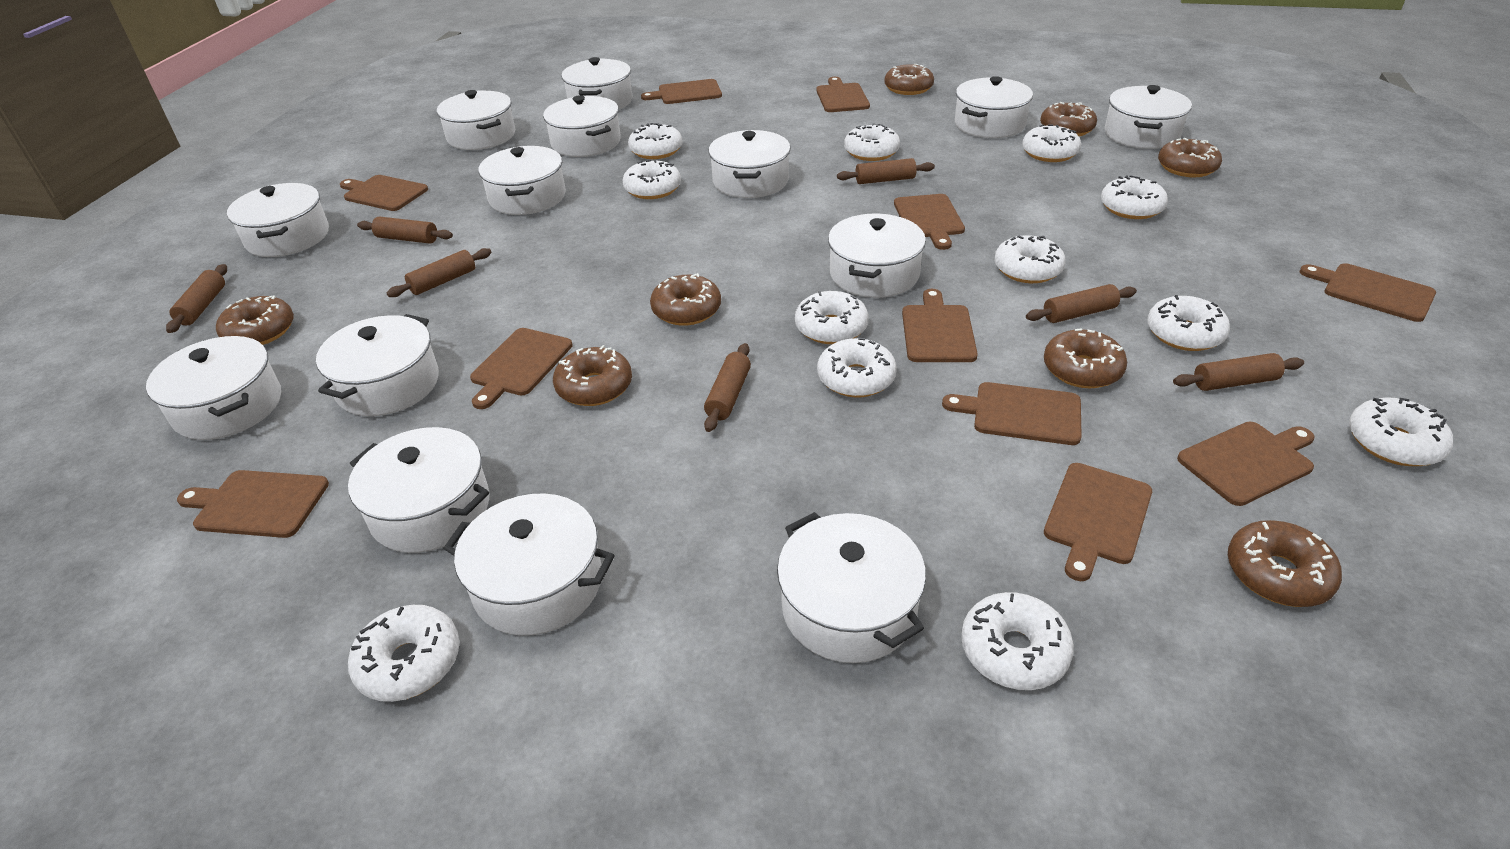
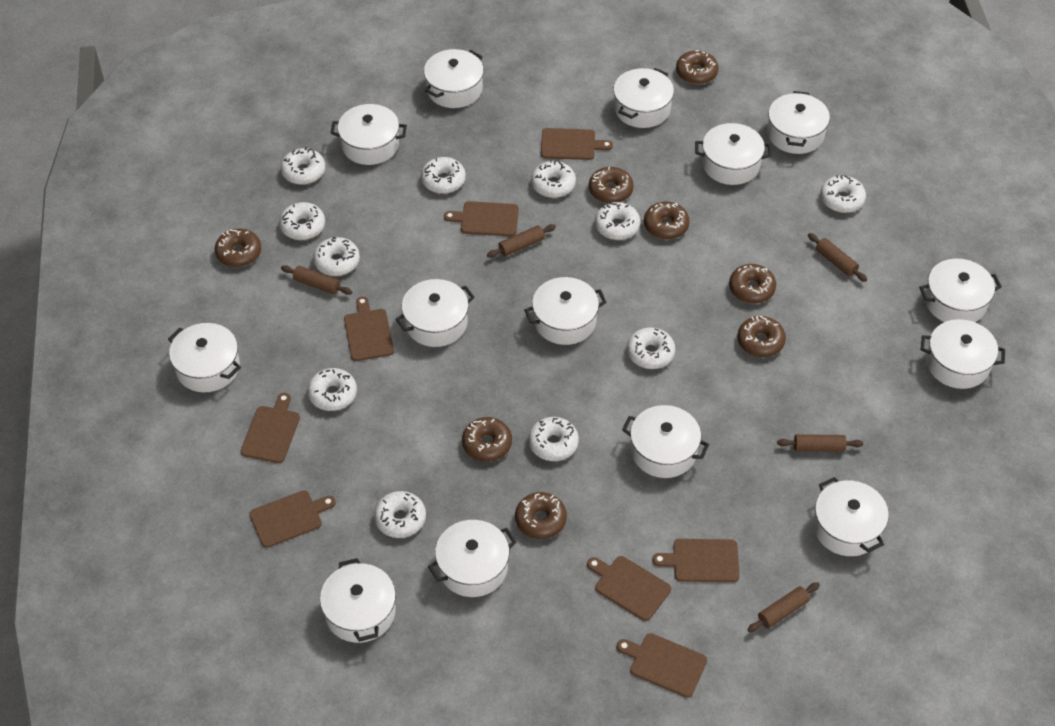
brown cutting board: 11 -> 8
brown rolling pin: 7 -> 5
white donut: 12 -> 11

